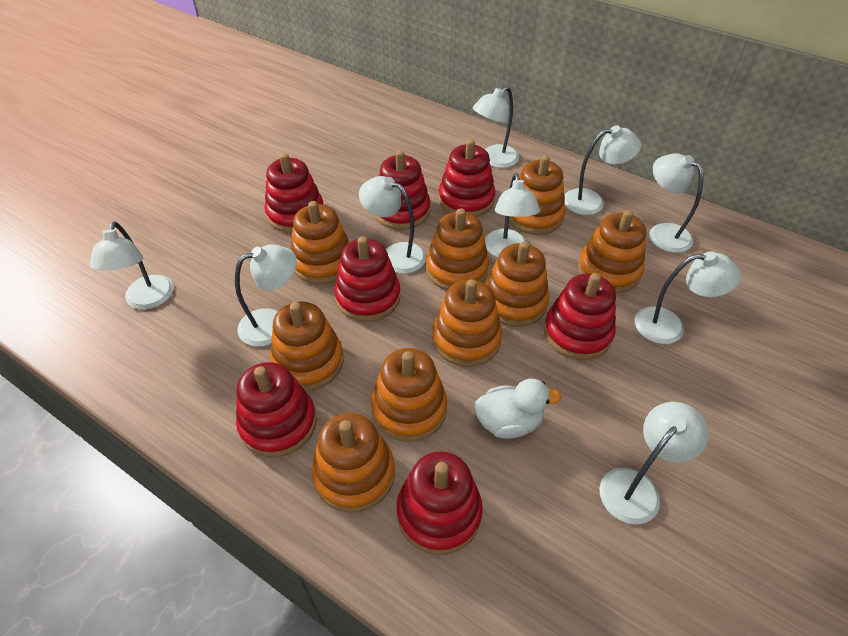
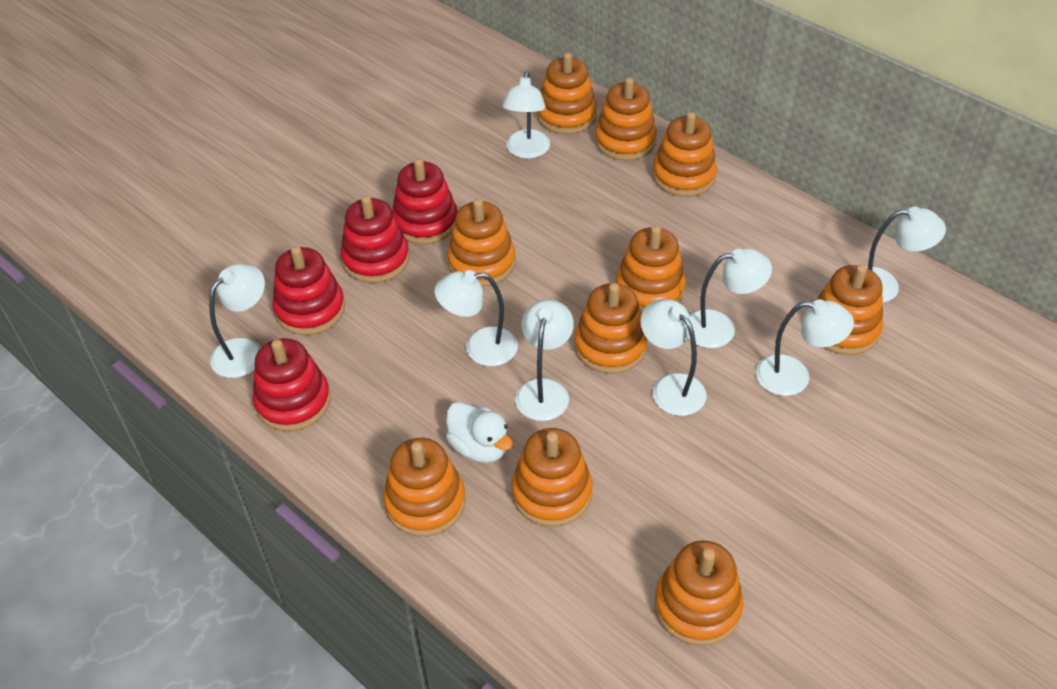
orange stacking toy: 9 -> 10
red stacking toy: 7 -> 4
white lamp: 9 -> 8

